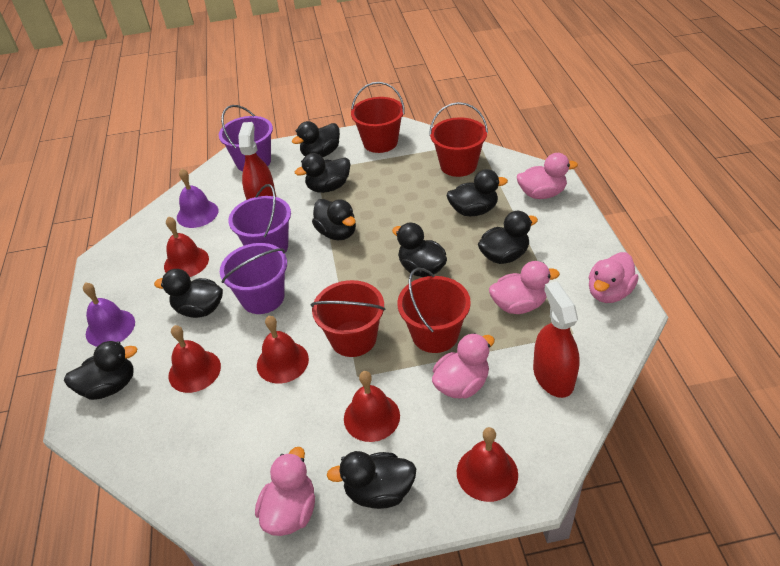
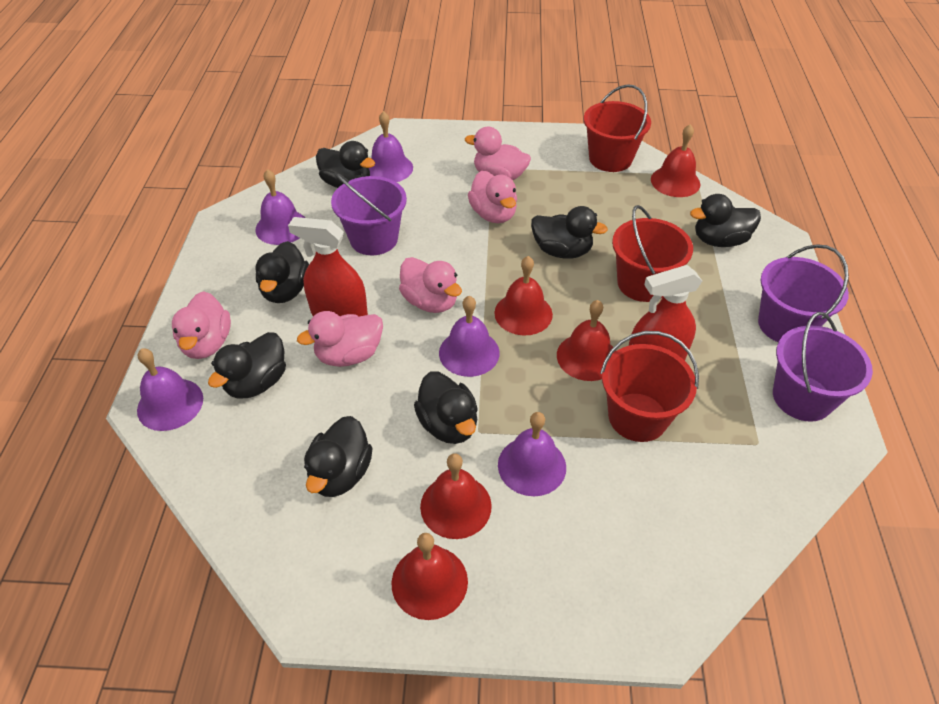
black duck: 9 -> 7
purple bell: 2 -> 5
red bucket: 4 -> 3

